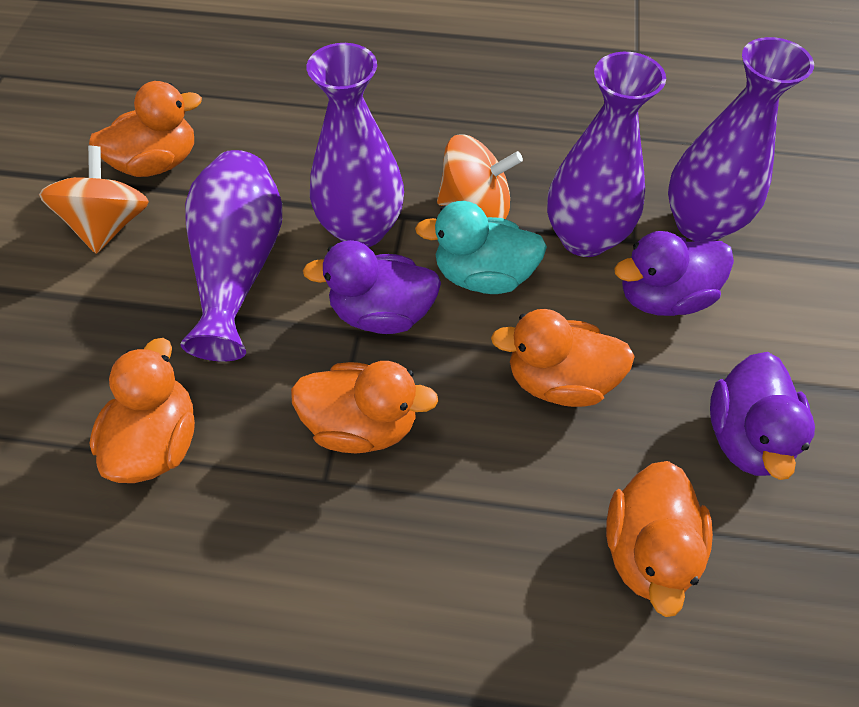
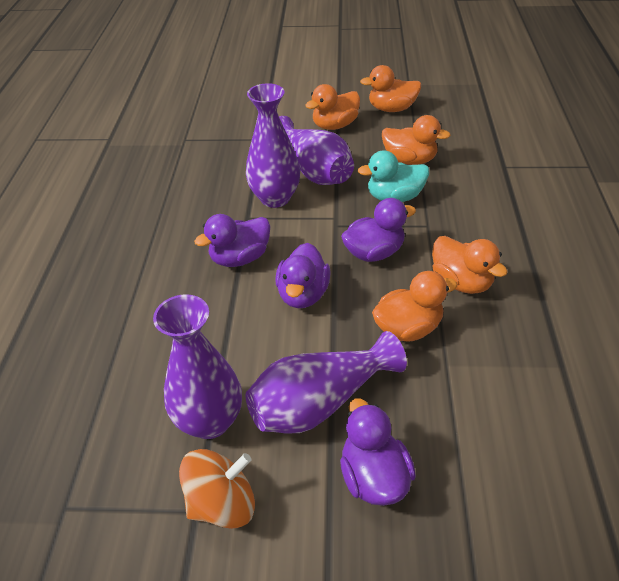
orange spinning top: 2 -> 1
purple duck: 3 -> 4

